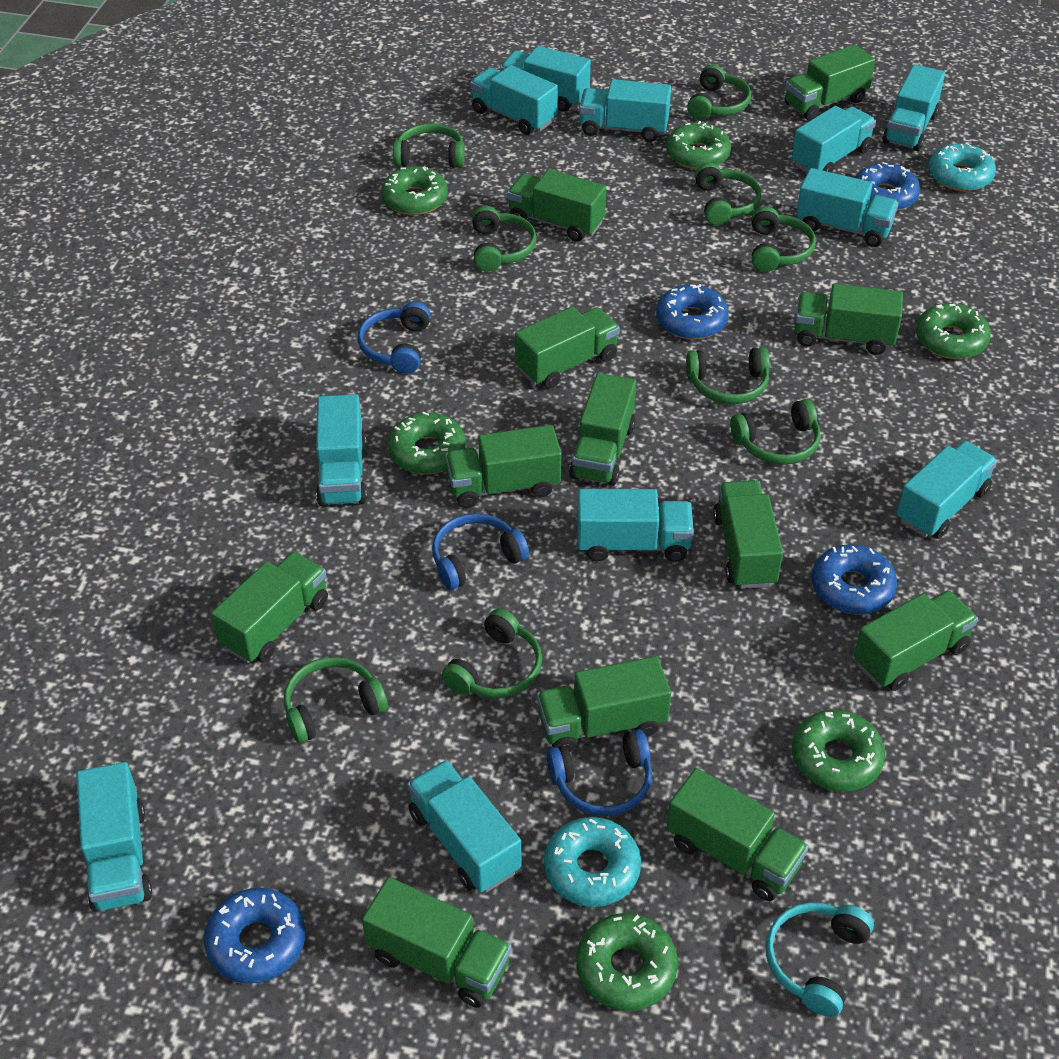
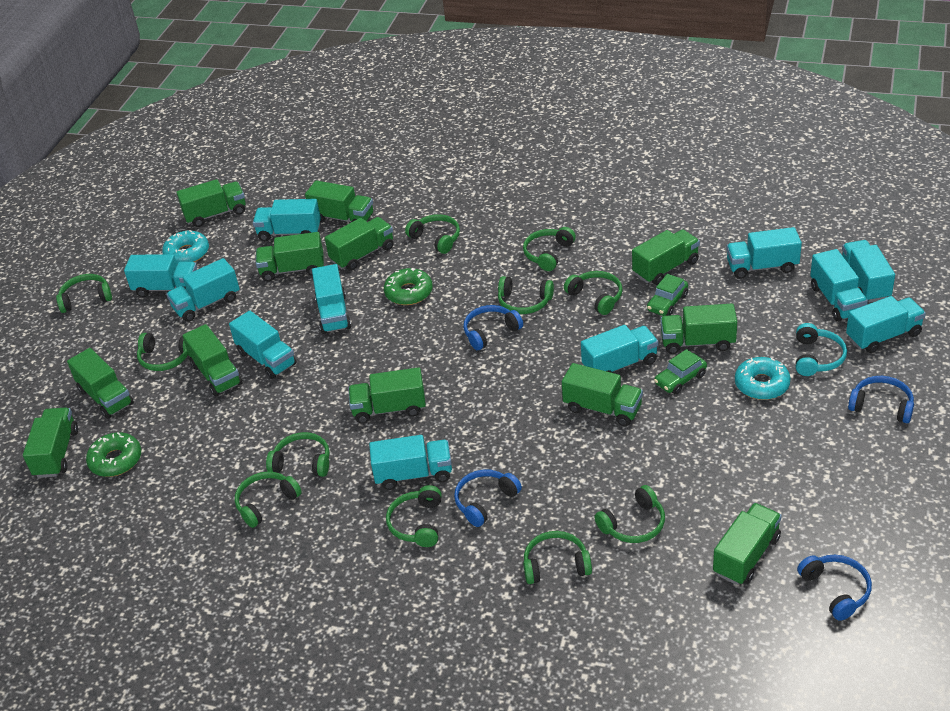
blue donut: 4 -> 0
blue headphones: 3 -> 4
green car: 0 -> 2
green donut: 6 -> 2
green headphones: 9 -> 11

